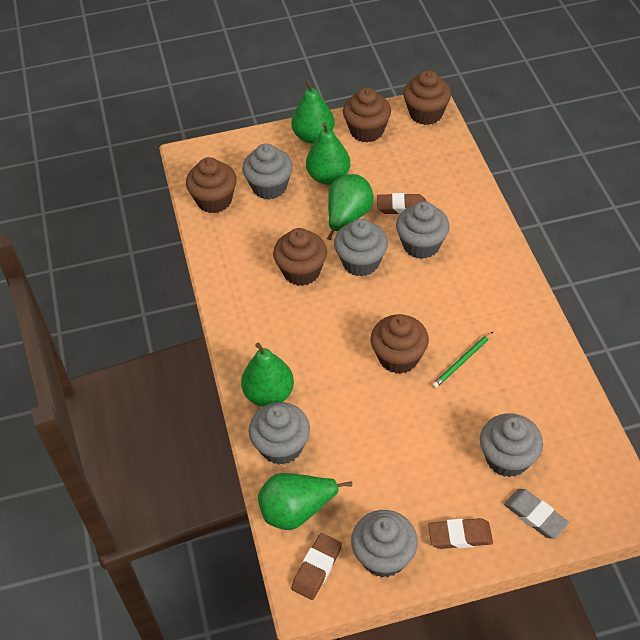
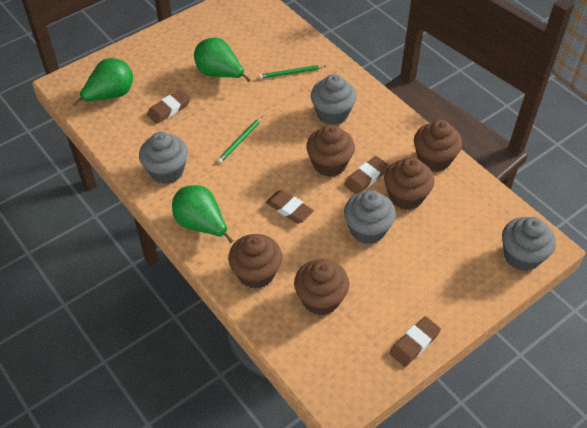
brown eraser: 3 -> 4
green pear: 5 -> 3
green pencil: 1 -> 2
grey cupcake: 6 -> 4
grey eraser: 1 -> 0

